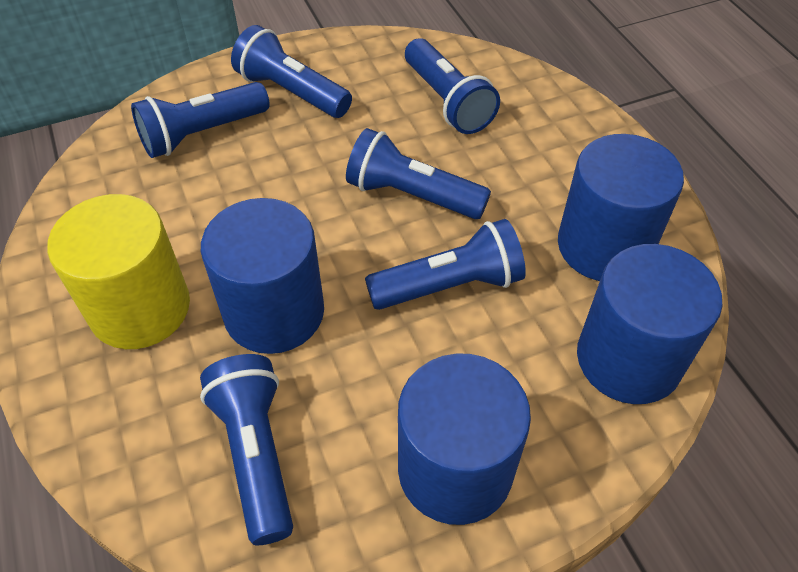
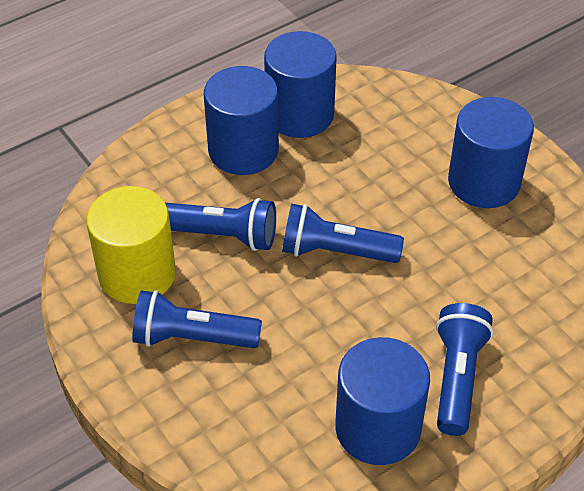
blue flashlight: 6 -> 4

